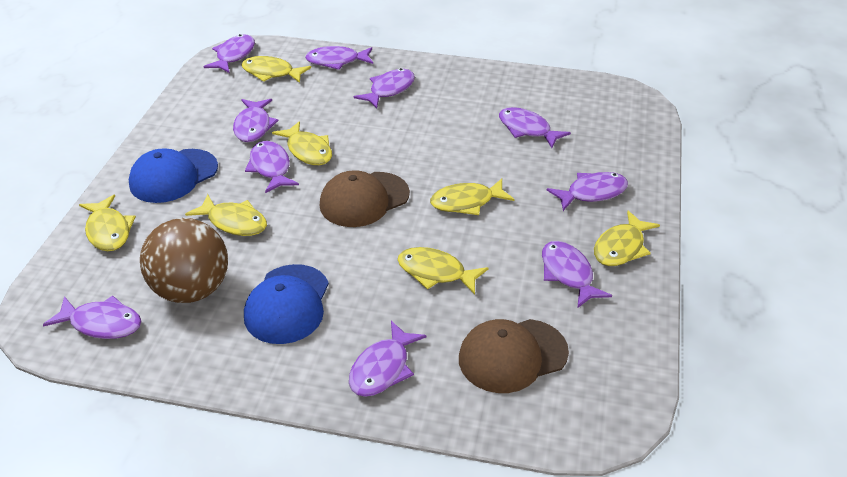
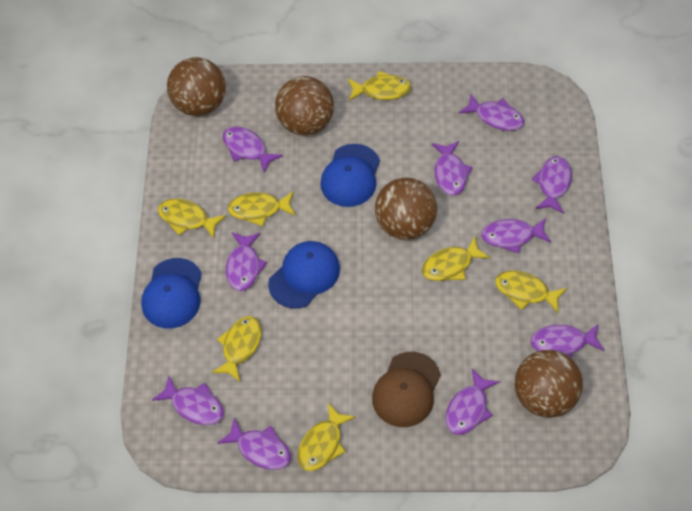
blue cap: 2 -> 3
brown ball: 1 -> 4
brown cap: 2 -> 1

